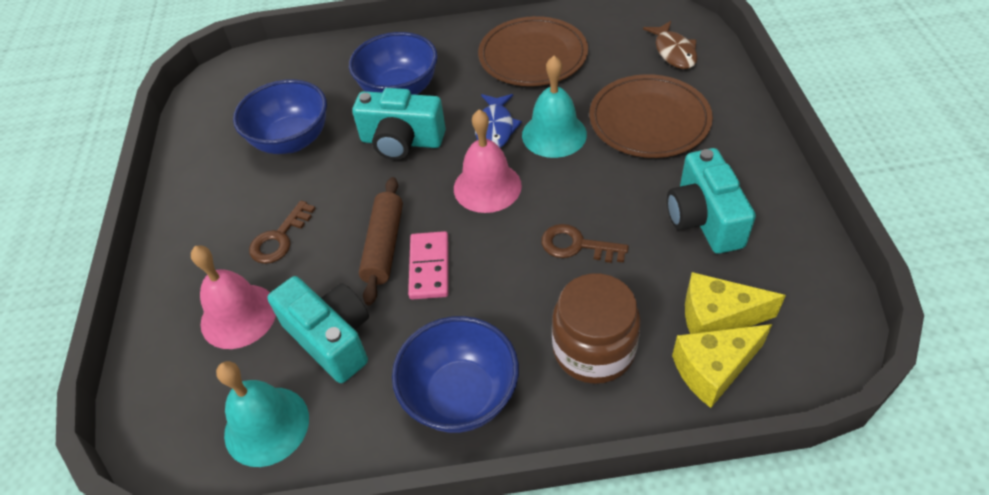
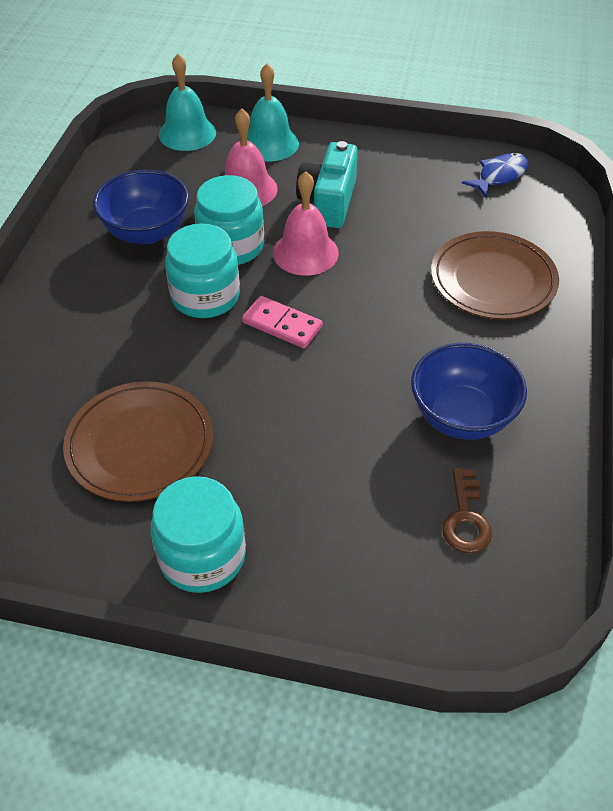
blue bowl: 3 -> 2
brown fish: 1 -> 0
brown jar: 1 -> 0
brown key: 2 -> 1
brown rolling pin: 1 -> 0
turquoise camera: 3 -> 1
turquoise jar: 0 -> 3
yellow cheese: 2 -> 0

